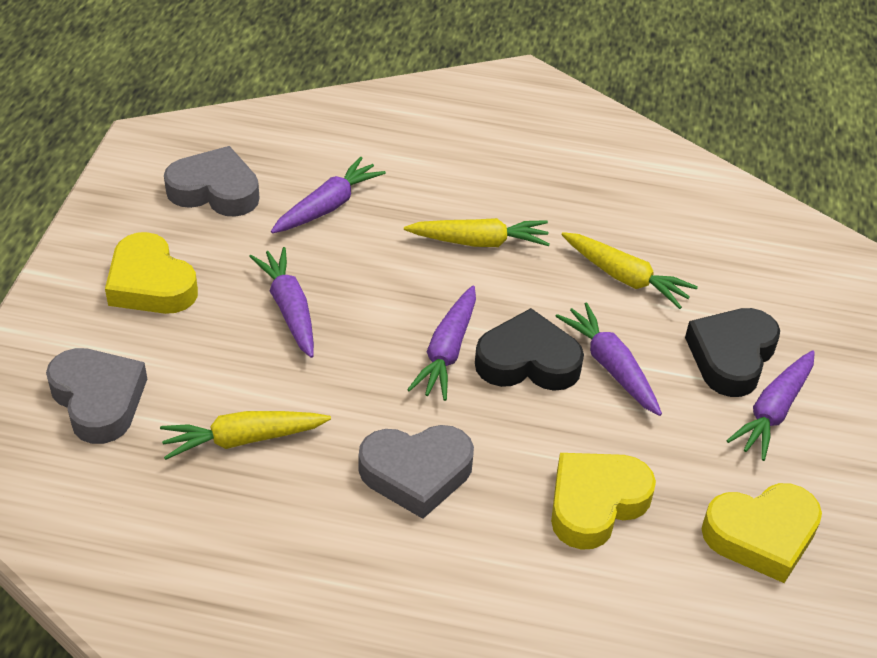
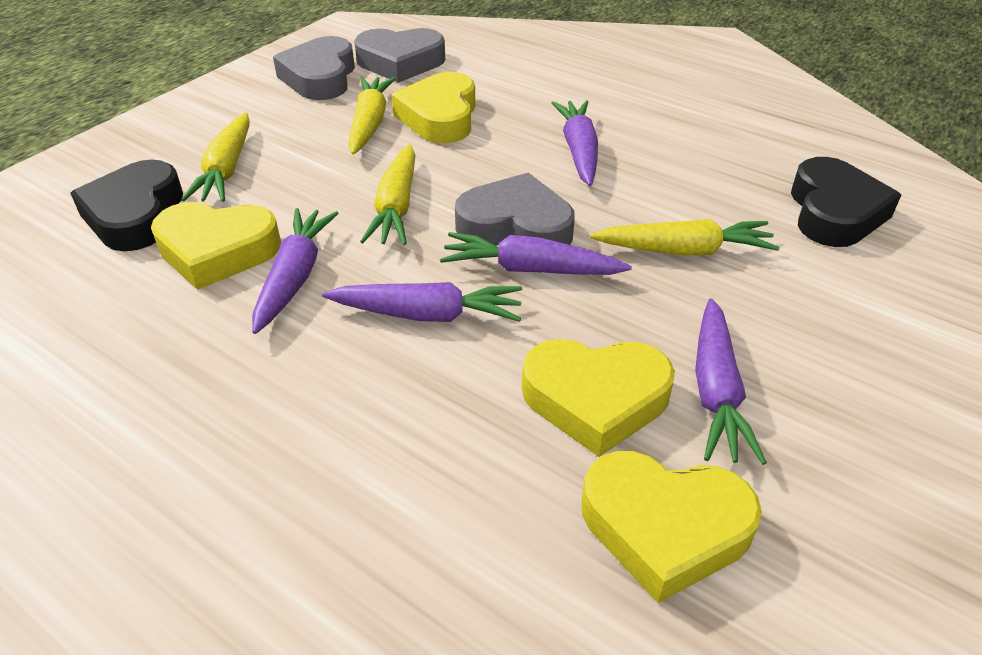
yellow carrot: 3 -> 4
yellow heart: 3 -> 4

